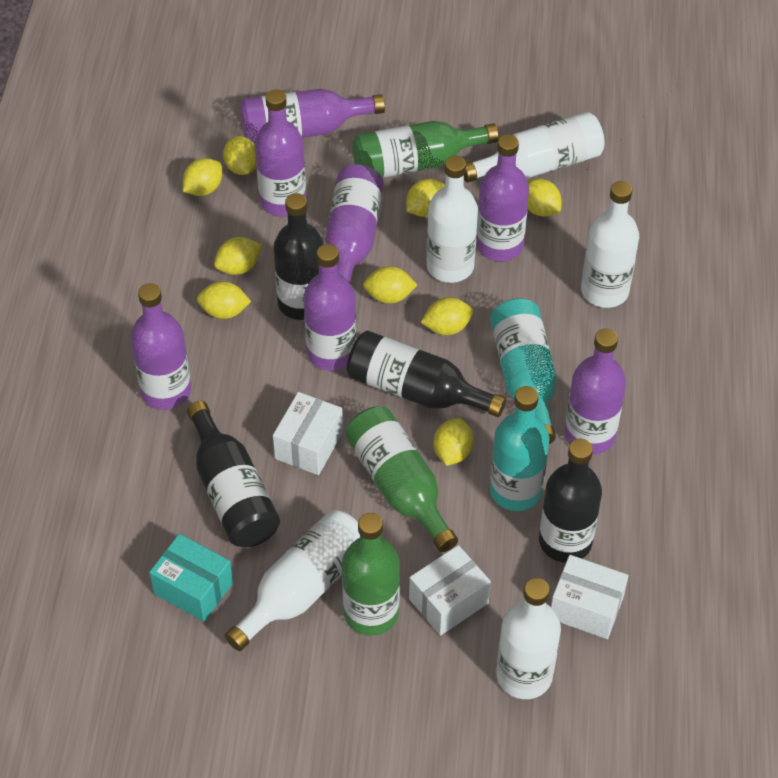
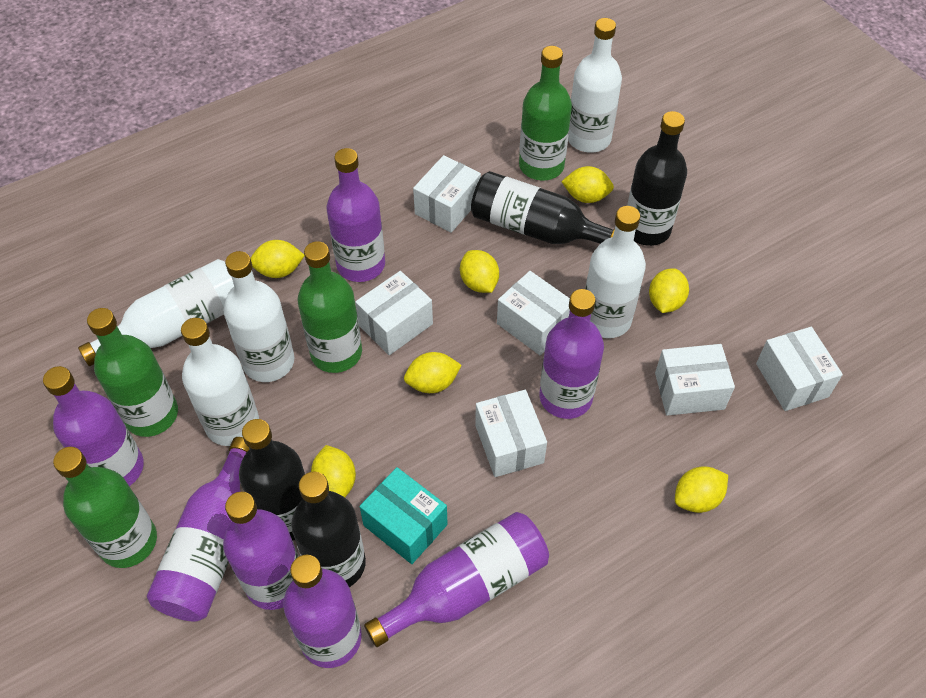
green bottle: 3 -> 4
turquoise bottle: 2 -> 0
white box: 3 -> 6
yellow lemon: 9 -> 7

